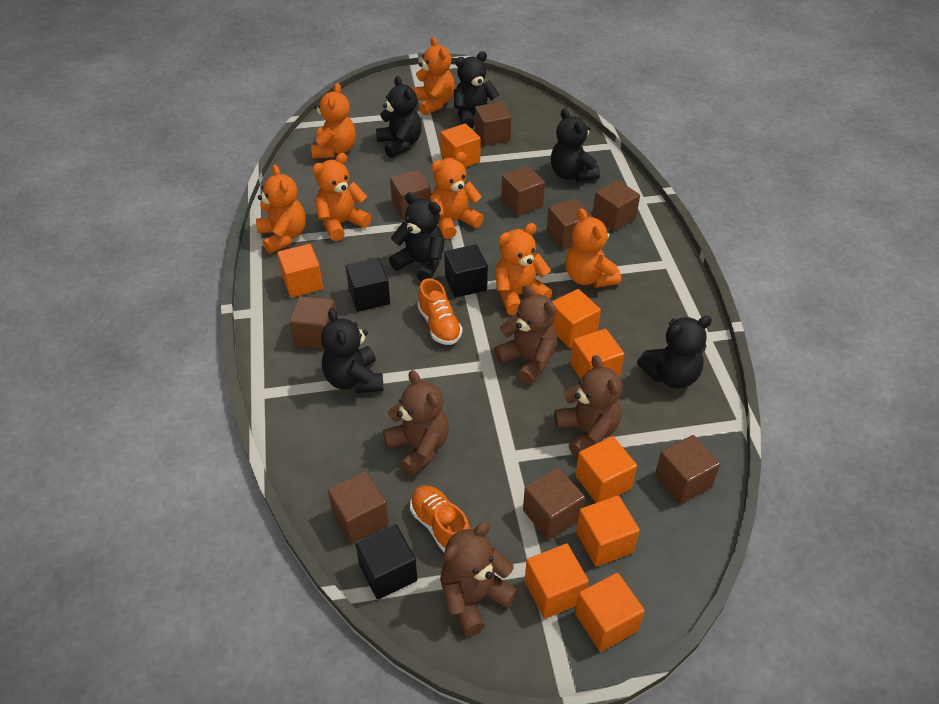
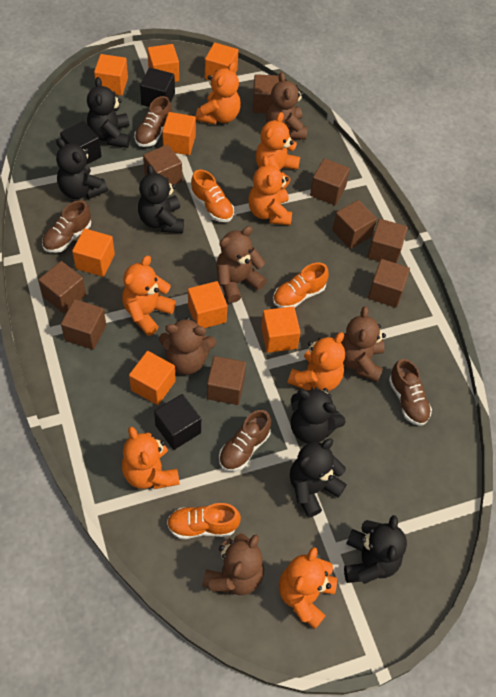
brown shoe: 0 -> 4
brown teddy bear: 4 -> 5
orange shoe: 2 -> 3

